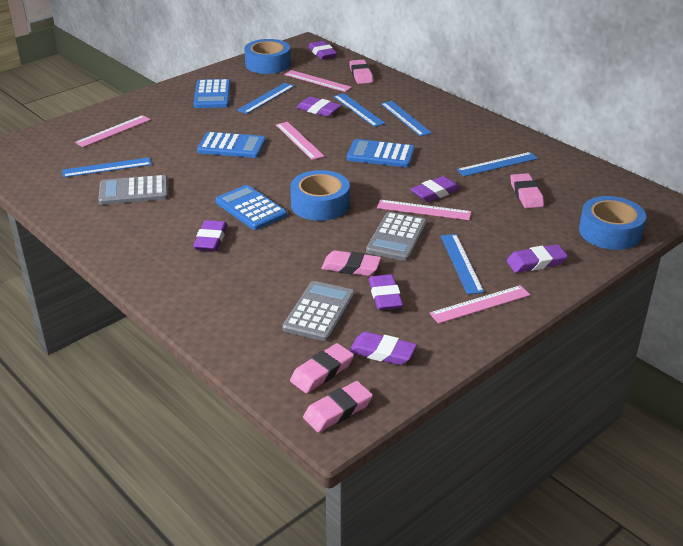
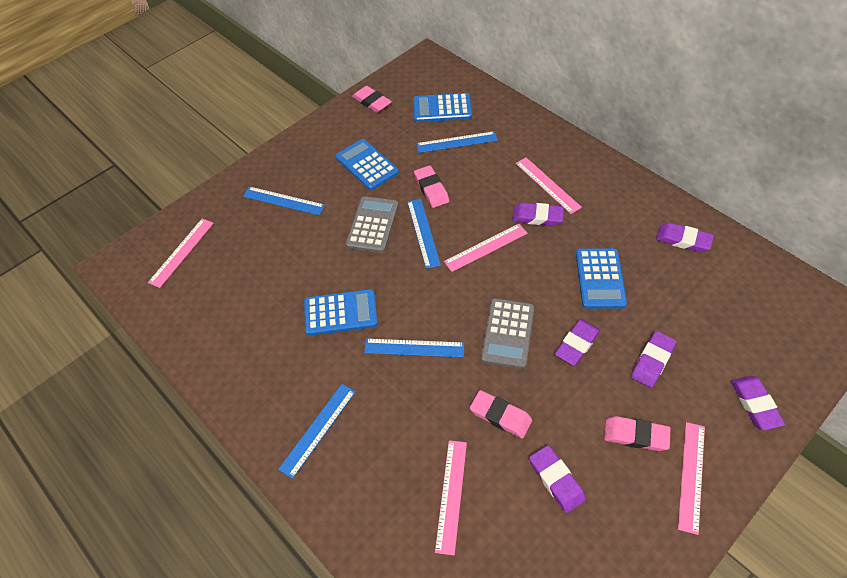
blue ruler: 6 -> 5
blue tape: 3 -> 0
grey calculator: 3 -> 2
pink eraser: 5 -> 4
purple eraser: 7 -> 6

